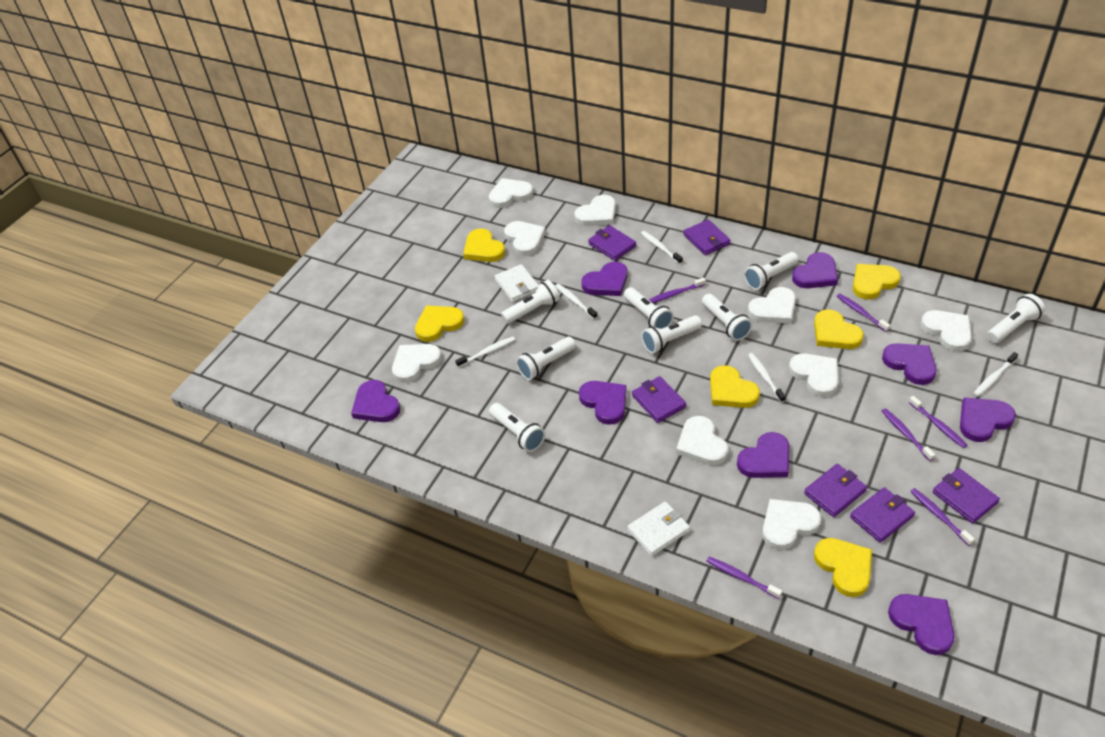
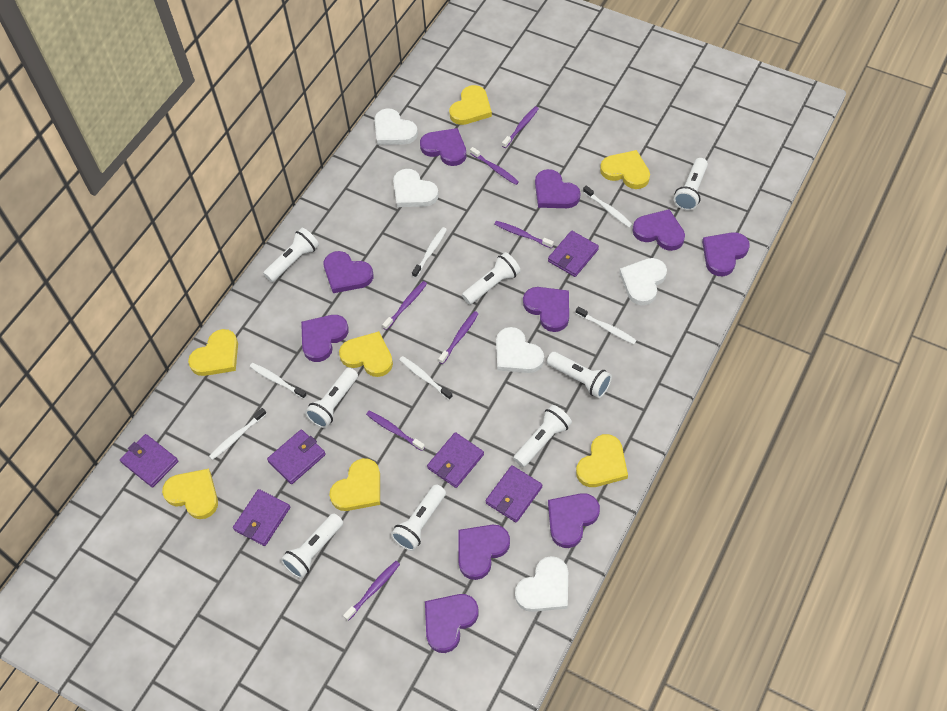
purple heart: 8 -> 10
purple toothbrush: 6 -> 7
white heart: 9 -> 5
white toothbrush: 5 -> 6
white wallet: 2 -> 0
yellow heart: 6 -> 7

